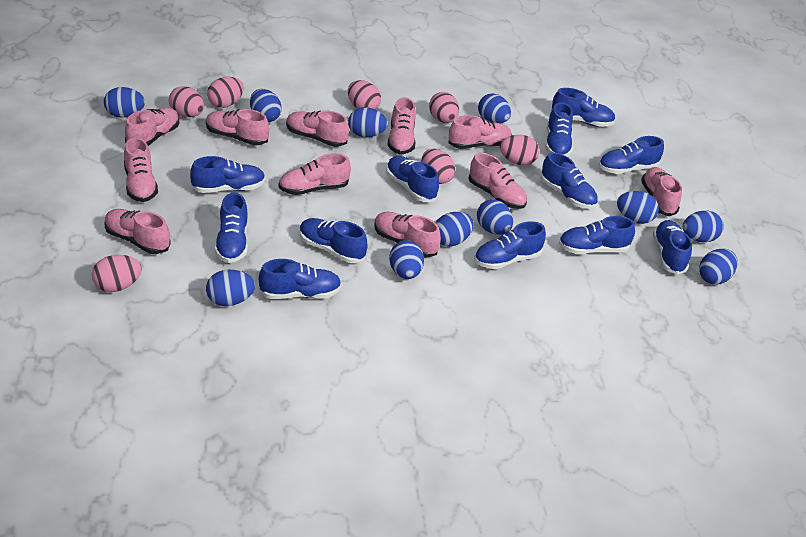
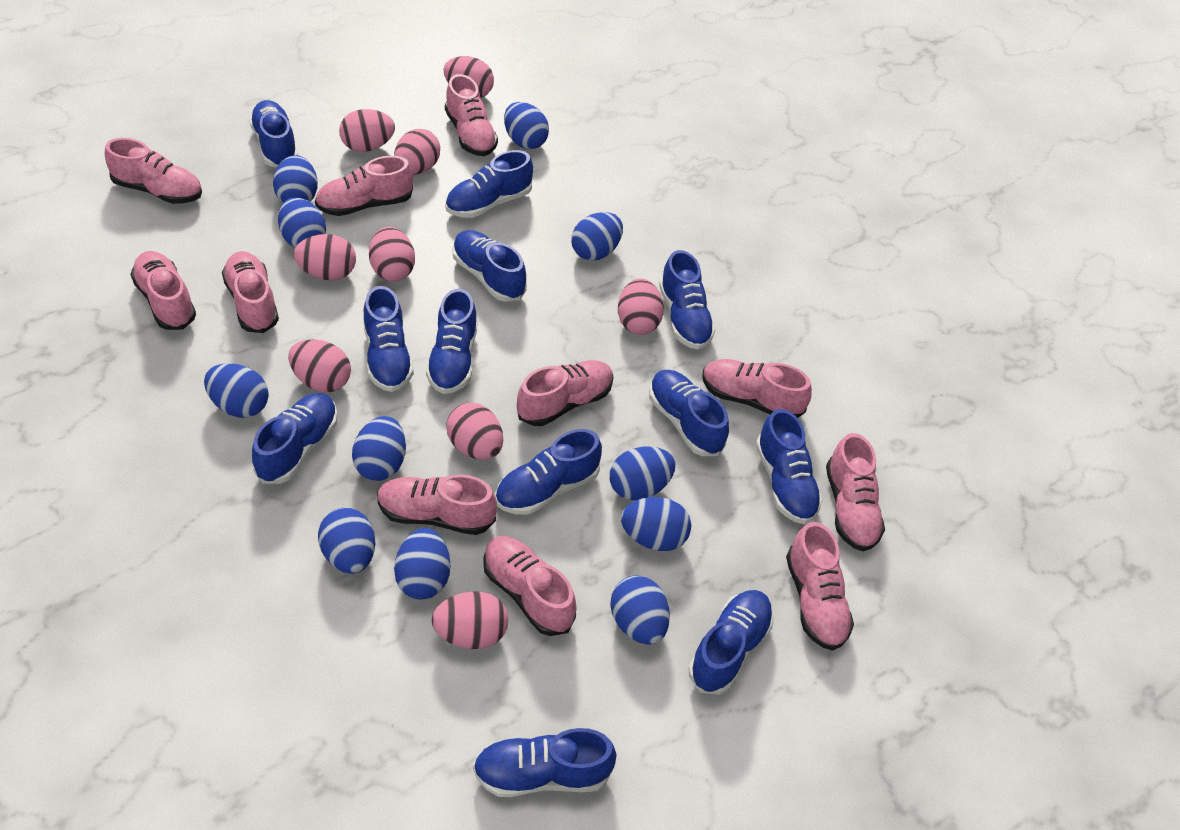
pink egg: 7 -> 9

